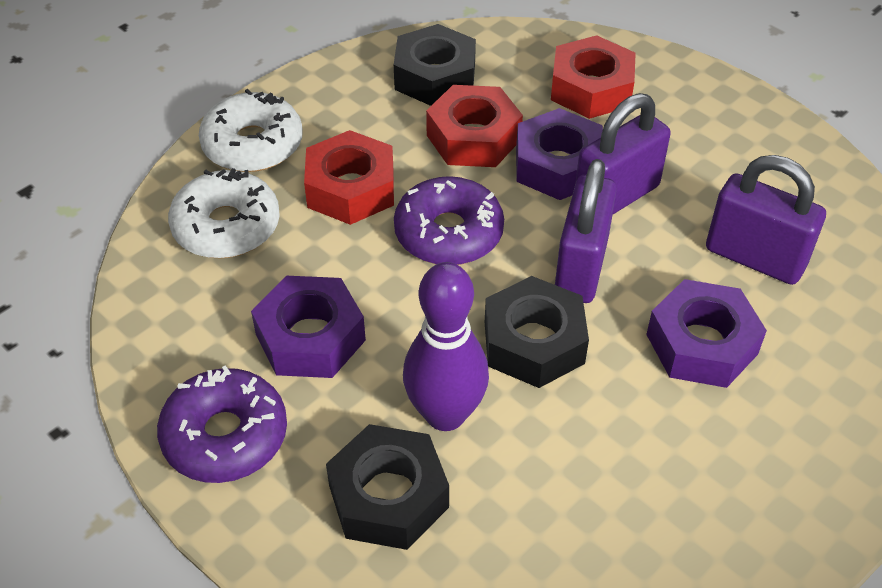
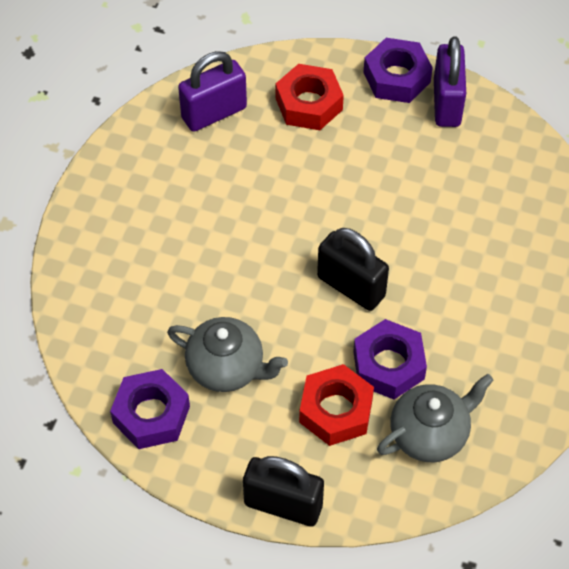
black nut: 3 -> 0
black padlock: 0 -> 2
grey teapot: 0 -> 2
purple bowling pin: 1 -> 0
purple donut: 2 -> 0
purple padlock: 3 -> 2
red nut: 3 -> 2
white donut: 2 -> 0

